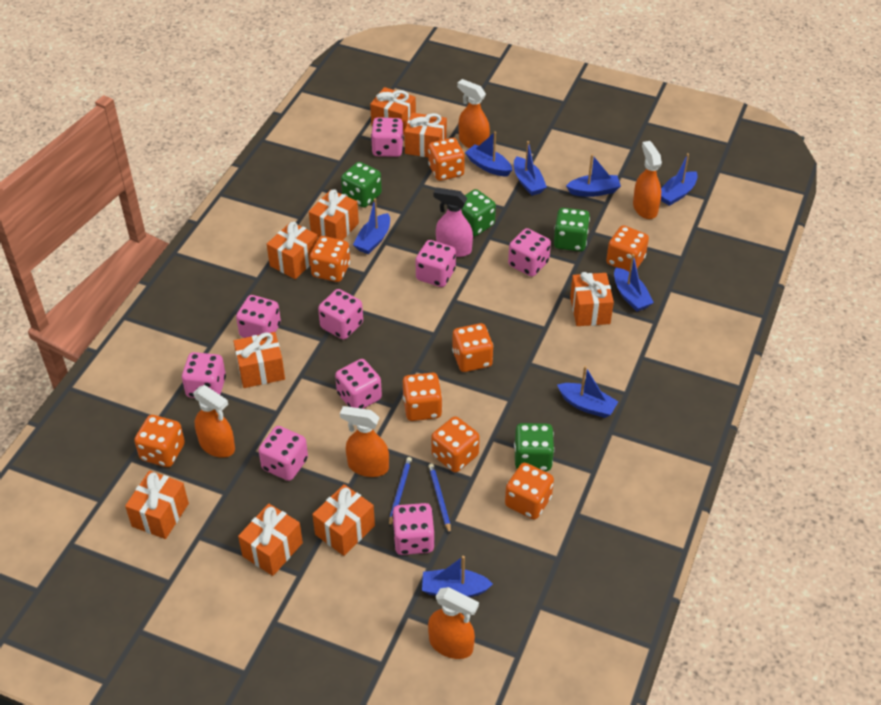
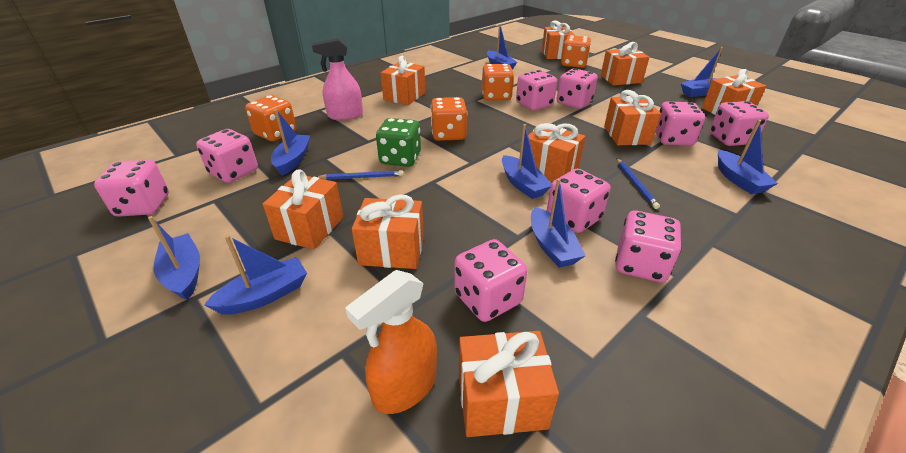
green dice: 4 -> 1
orange dice: 8 -> 4
orange spray bottle: 5 -> 1

